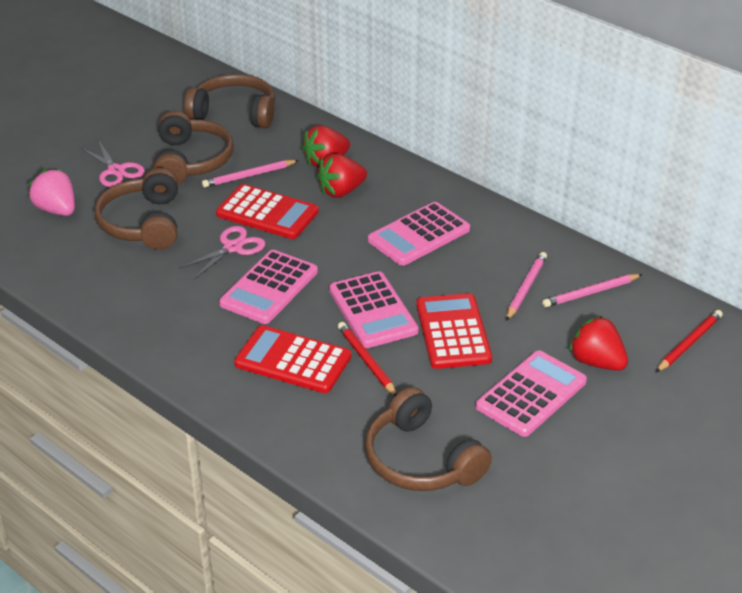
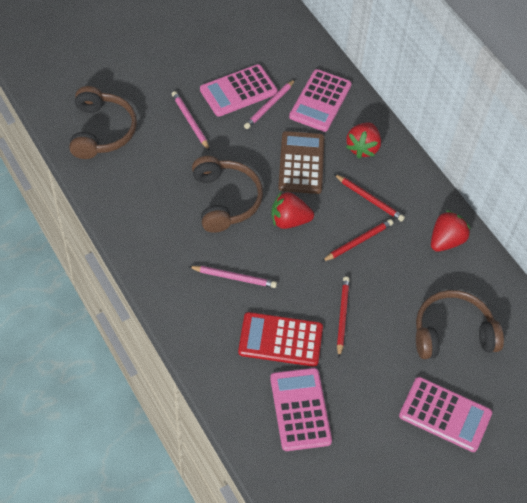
brown calculator: 0 -> 1
brown headphones: 4 -> 3
pink scissors: 2 -> 0
pink strawberry: 1 -> 0
red calculator: 3 -> 1
red pencil: 2 -> 3

